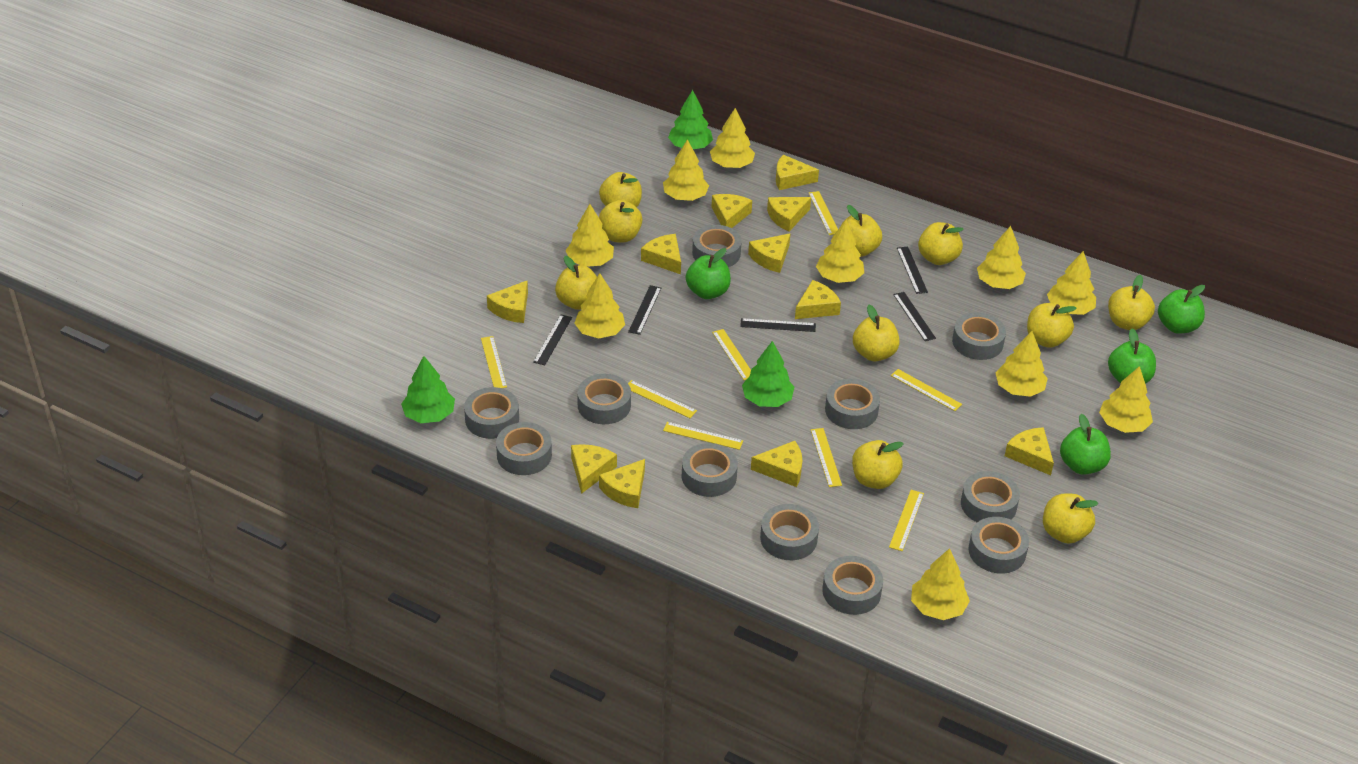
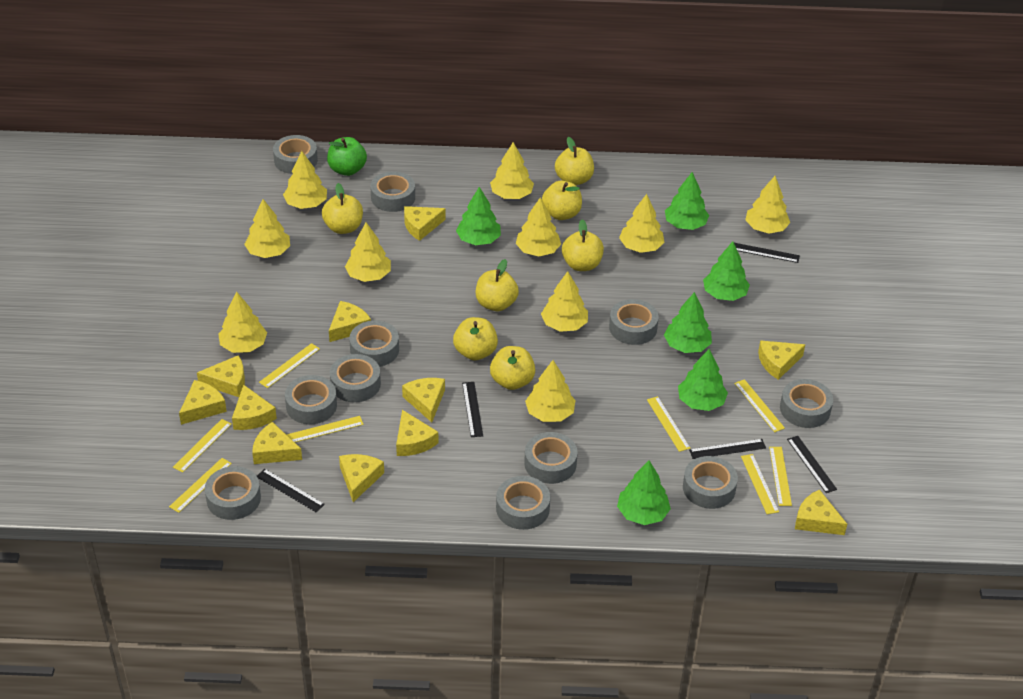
green apple: 4 -> 1
green tree: 3 -> 6
yellow apple: 10 -> 7

